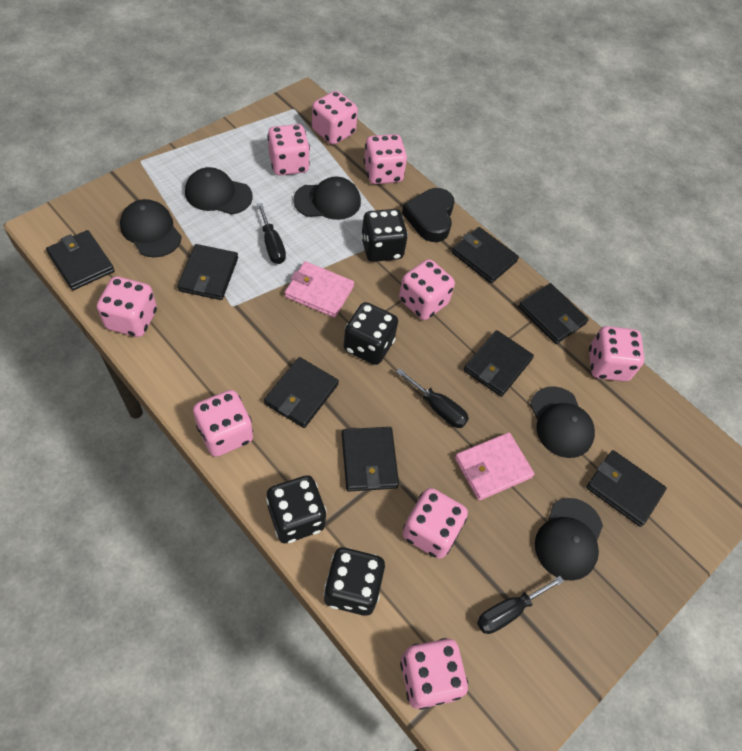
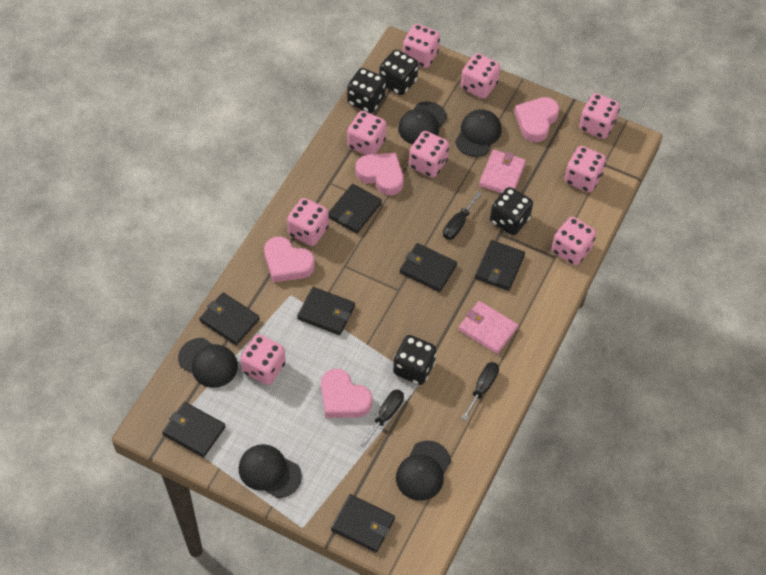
black heart: 1 -> 0
black wallet: 8 -> 7
pink heart: 0 -> 4

